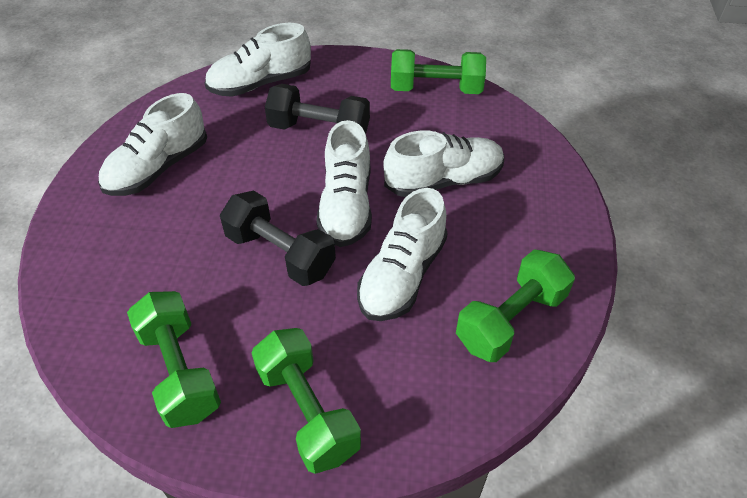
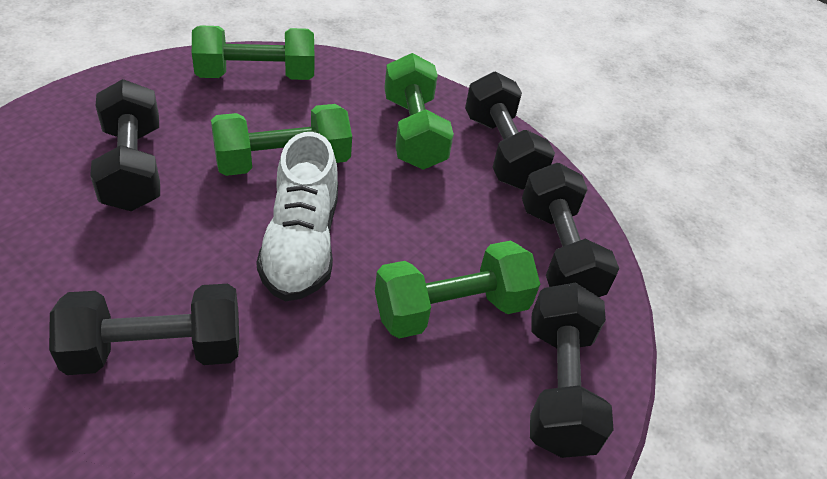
black dumbbell: 2 -> 5
white shoe: 5 -> 1

